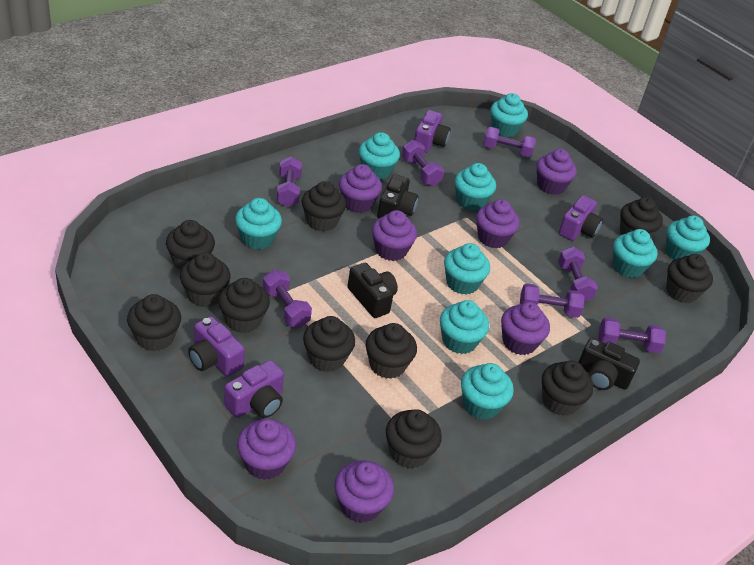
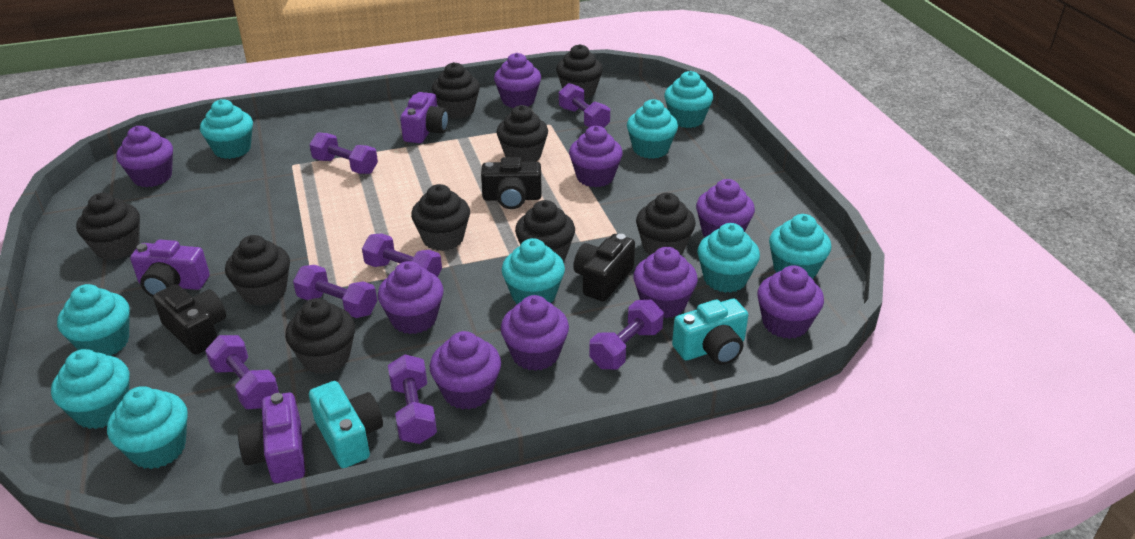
black cupcake: 11 -> 9
purple camera: 4 -> 3
purple cupcake: 7 -> 9
turquoise camera: 0 -> 2

